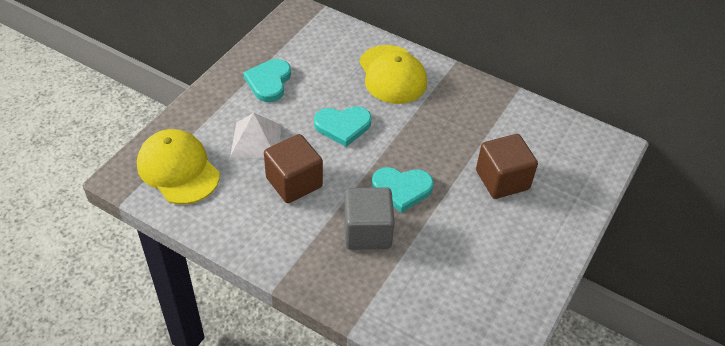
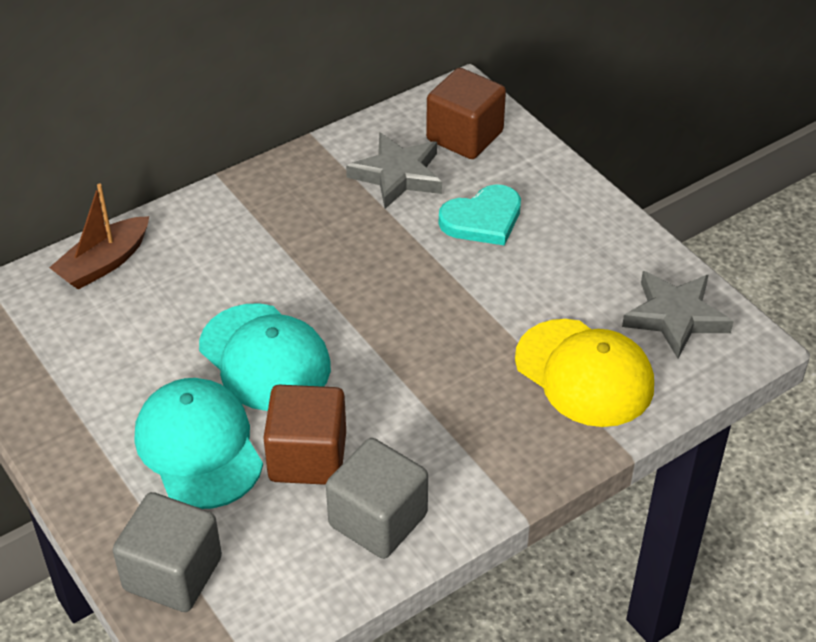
brown boat: 0 -> 1
grey cube: 1 -> 2
grey star: 0 -> 2
turquoise cap: 0 -> 2
turquoise heart: 3 -> 1
white pyramid: 1 -> 0
yellow cap: 2 -> 1

